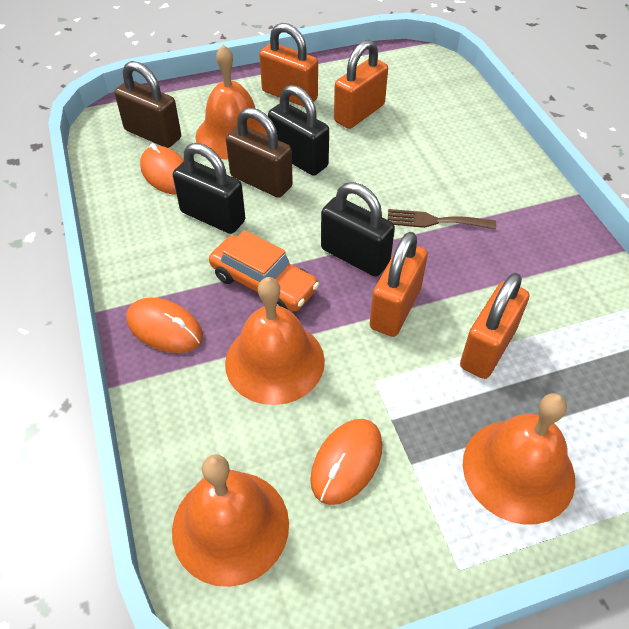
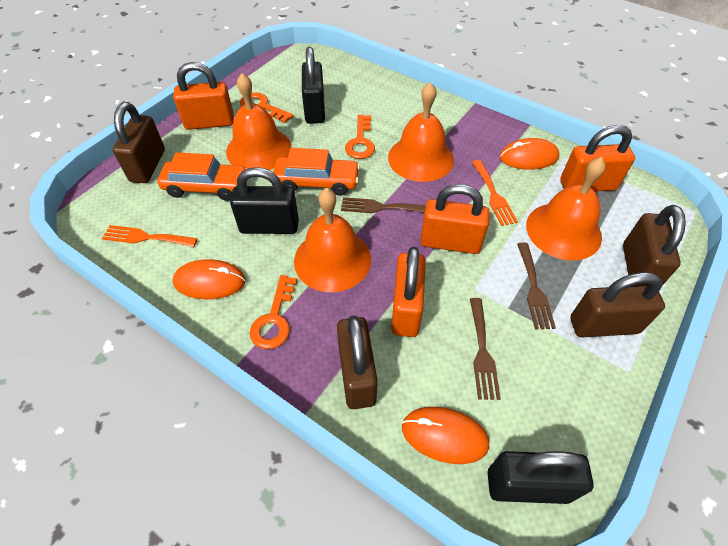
brown fork: 1 -> 3
brown padlock: 2 -> 4
orange car: 1 -> 2
orange fork: 0 -> 2
orange key: 0 -> 3

